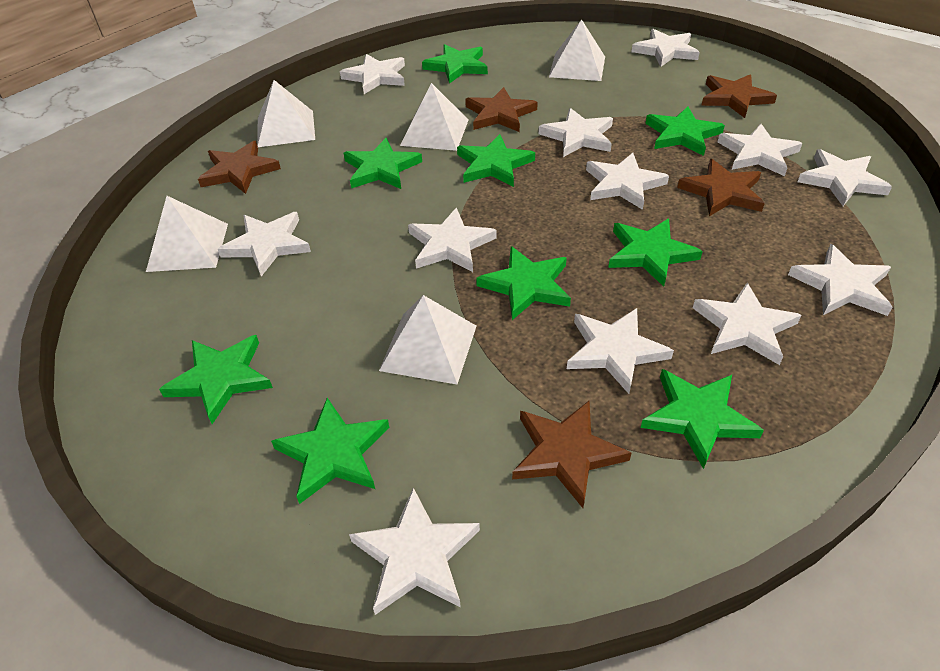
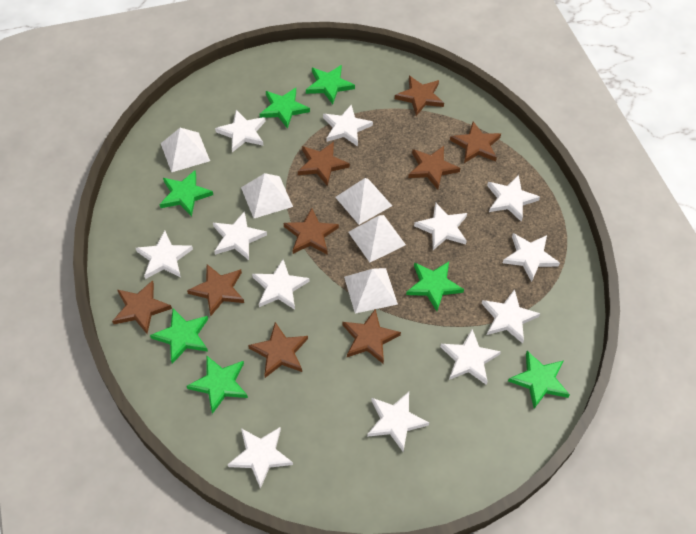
brown star: 5 -> 9
green star: 9 -> 7

